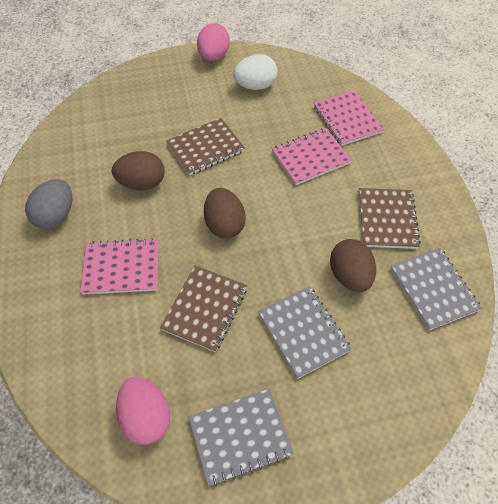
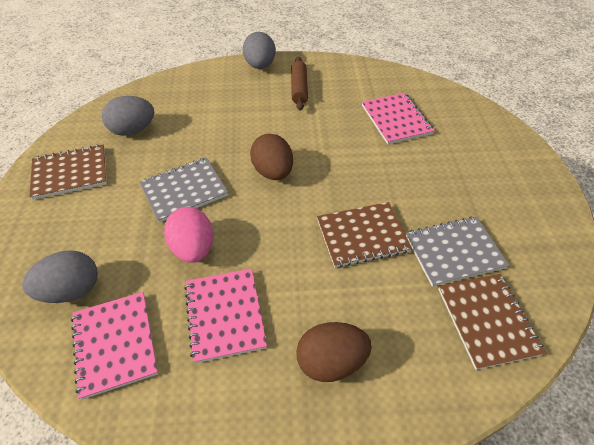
brown egg: 3 -> 2
brown rolling pin: 0 -> 1
grey egg: 1 -> 3
grey notebook: 3 -> 2
pink egg: 2 -> 1
white egg: 1 -> 0

